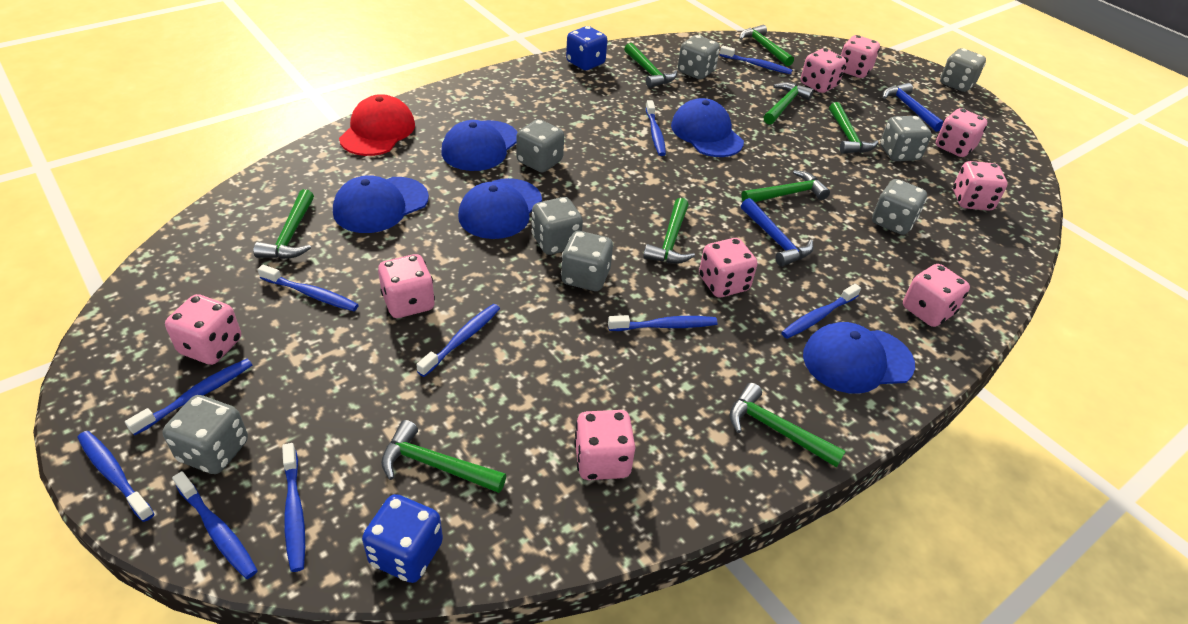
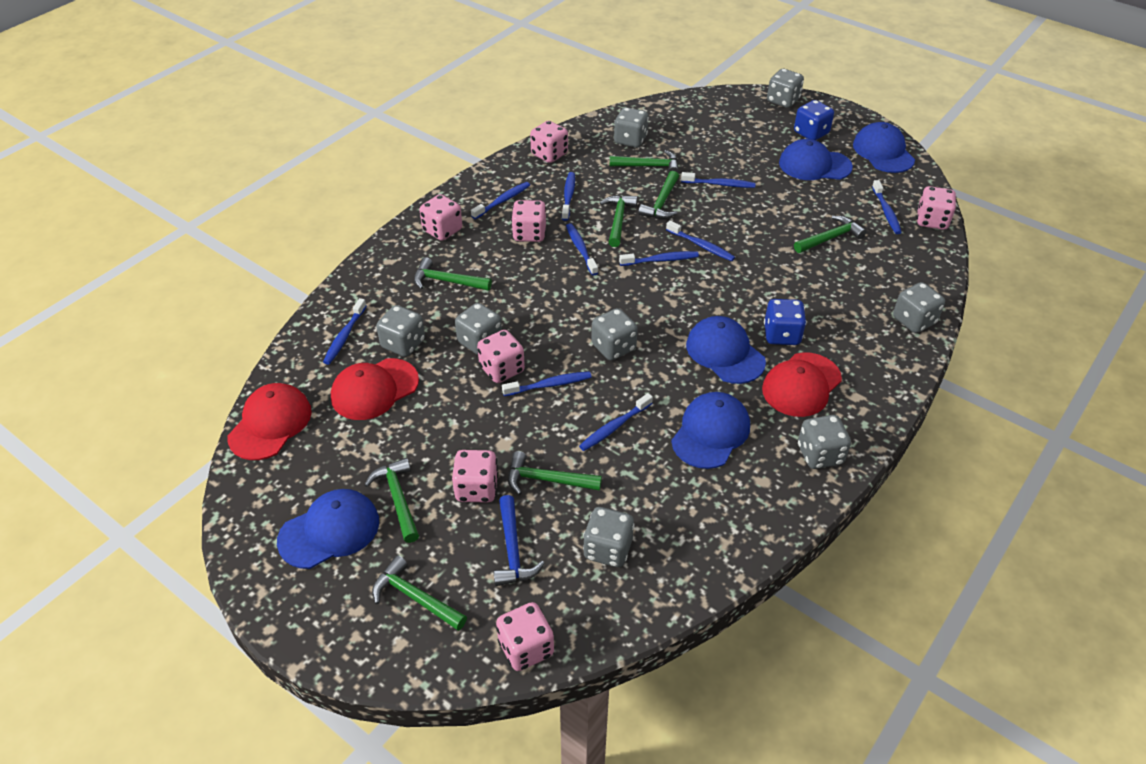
blue hammer: 2 -> 1
green hammer: 9 -> 8
pink dice: 9 -> 7
red cap: 1 -> 3

